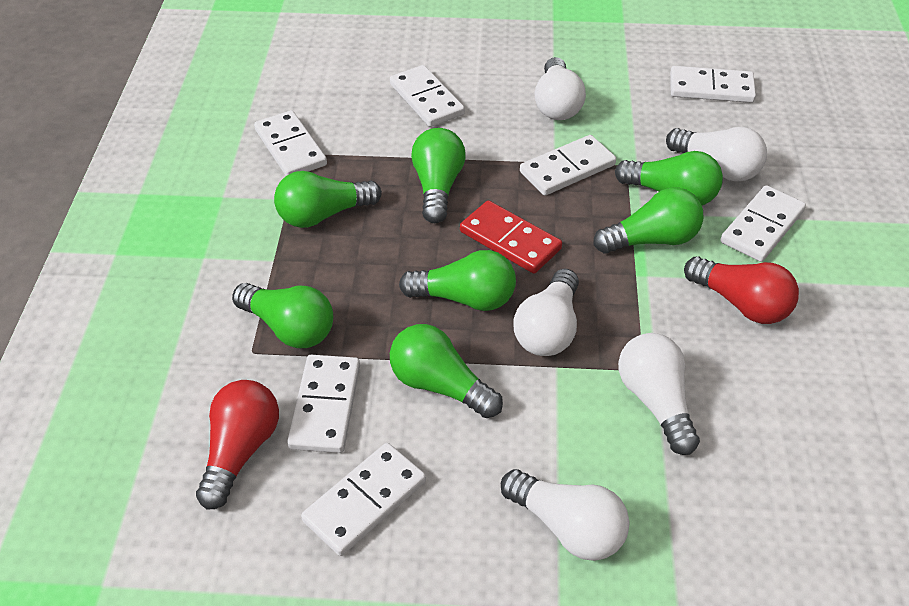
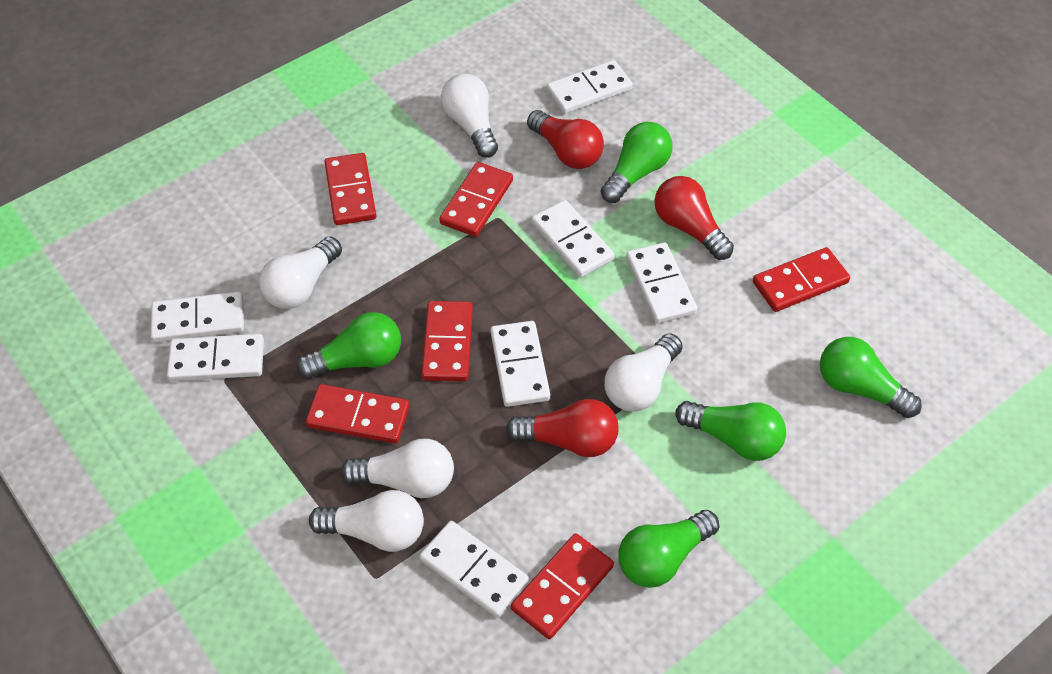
green light bulb: 7 -> 5
red domino: 1 -> 6
red light bulb: 2 -> 3

